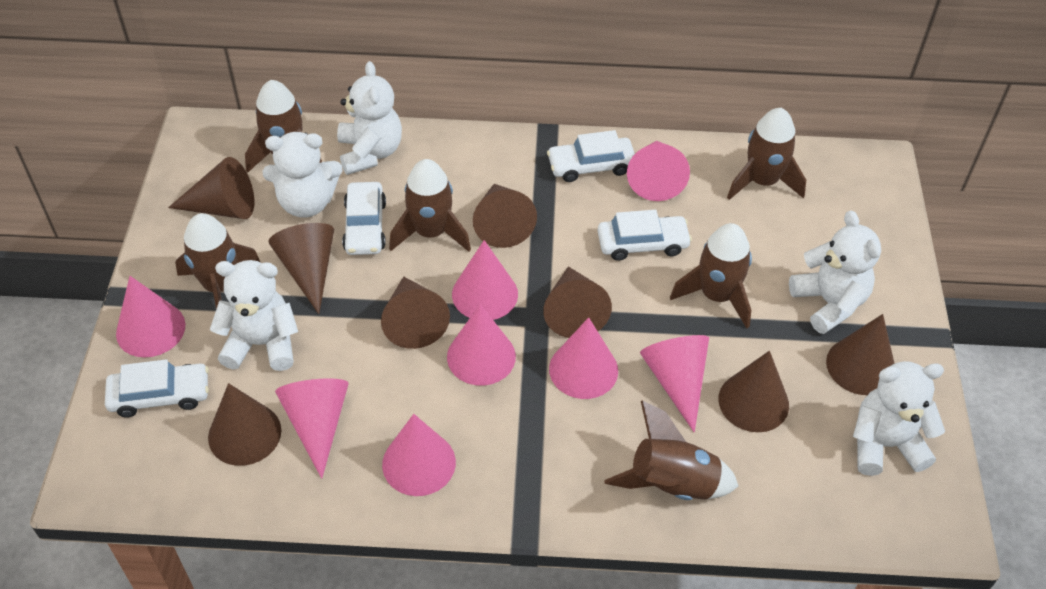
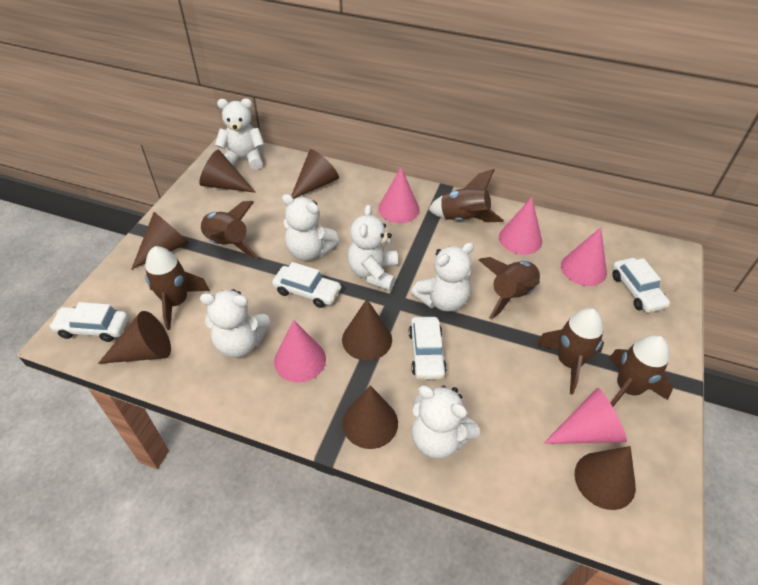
brown cone: 8 -> 7
pink cone: 8 -> 5
white teddy bear: 5 -> 6

